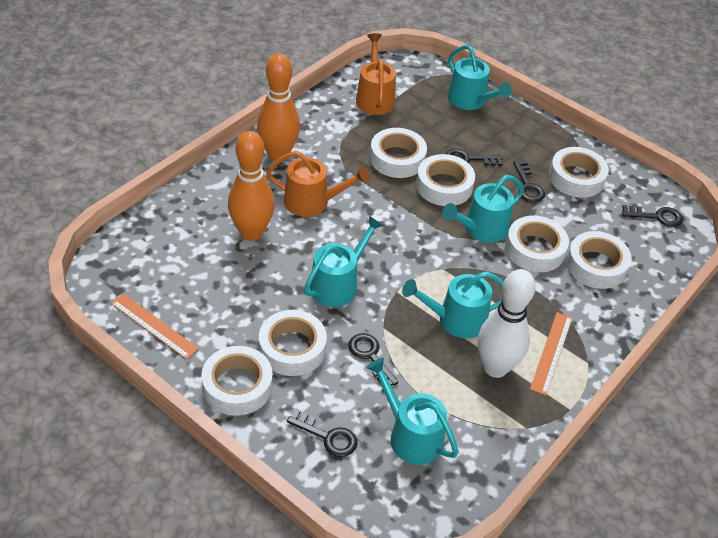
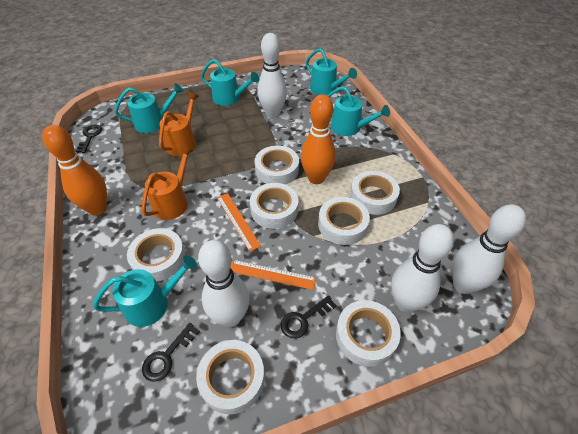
black key: 5 -> 3
white bowling pin: 1 -> 4

